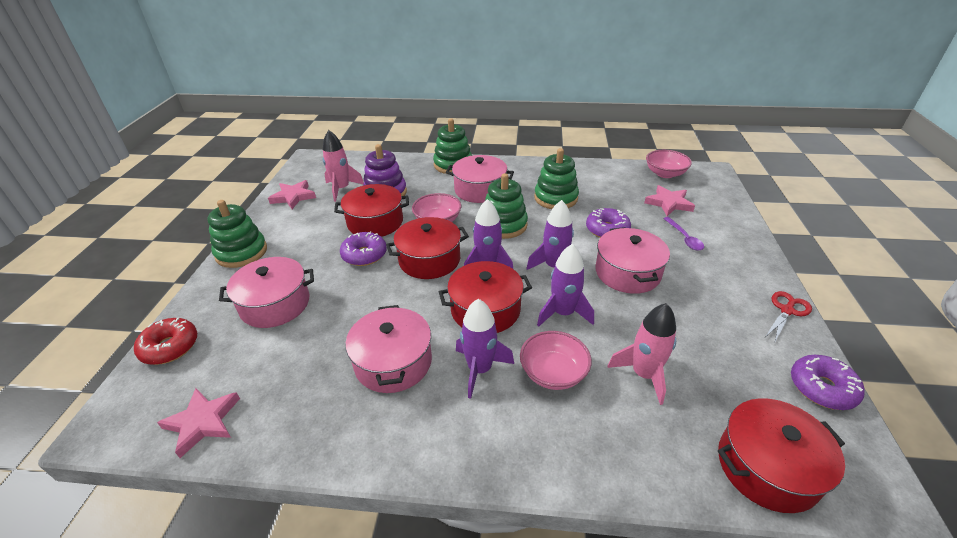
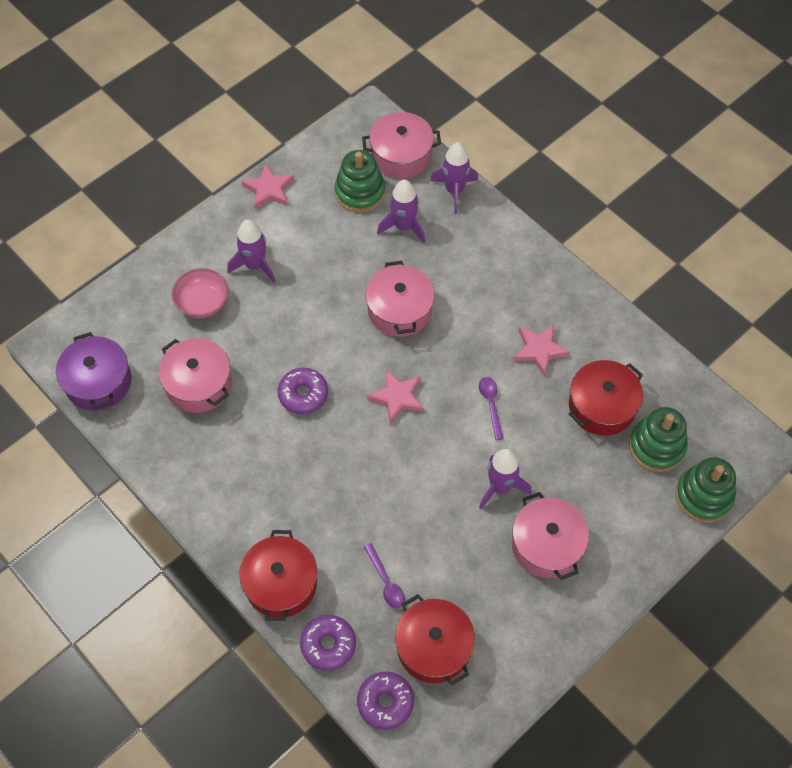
green stacking toy: 4 -> 3
pink bowl: 3 -> 1
pink rocket: 2 -> 0
purple pot: 0 -> 1
purple spoon: 1 -> 2
purple stacking toy: 1 -> 0
red donut: 1 -> 0
red pot: 4 -> 3
red scissors: 1 -> 0

